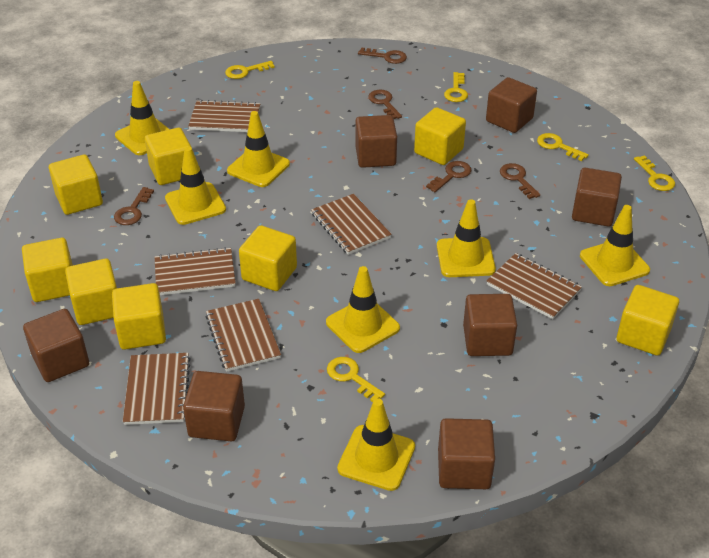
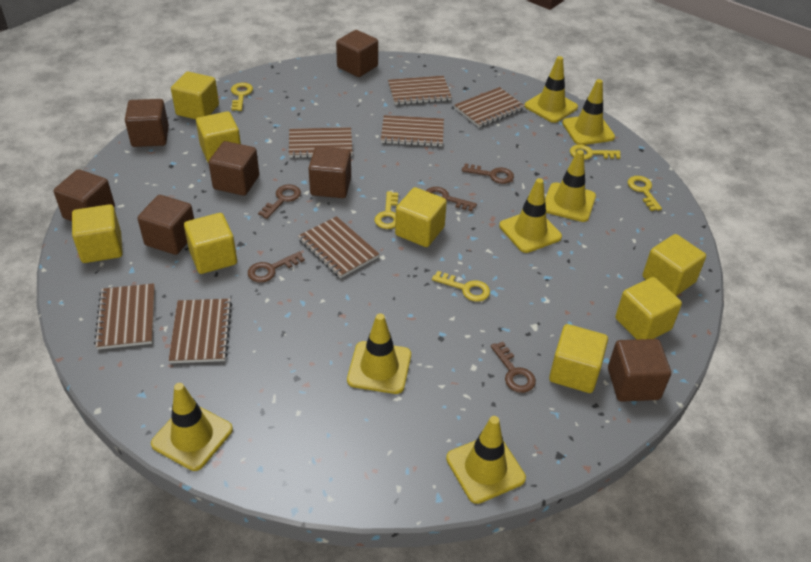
brown notebook: 6 -> 7

